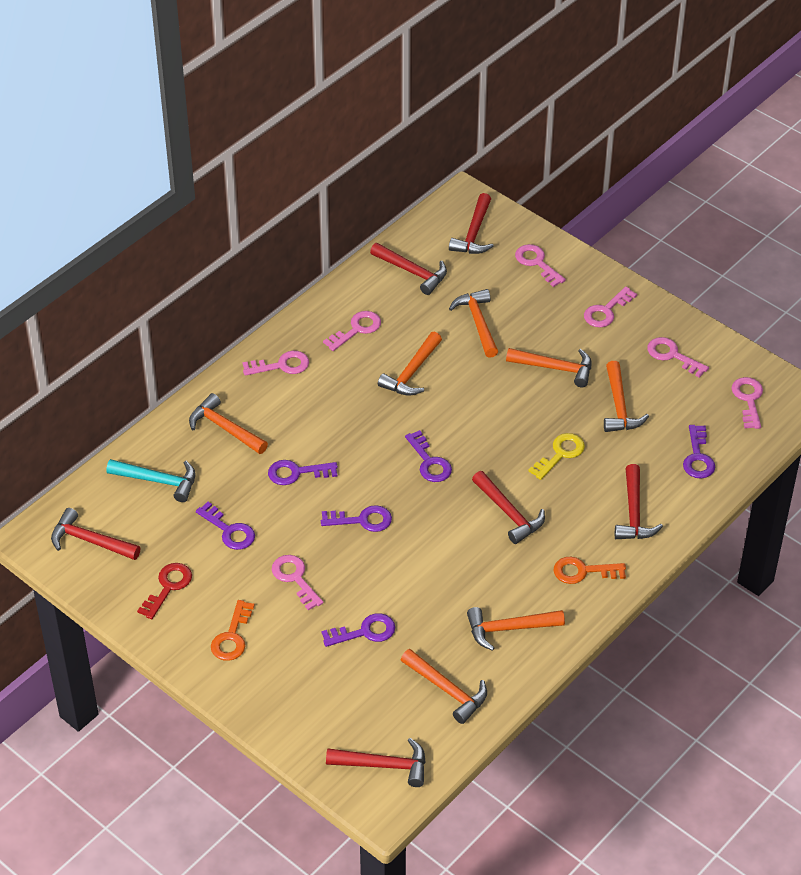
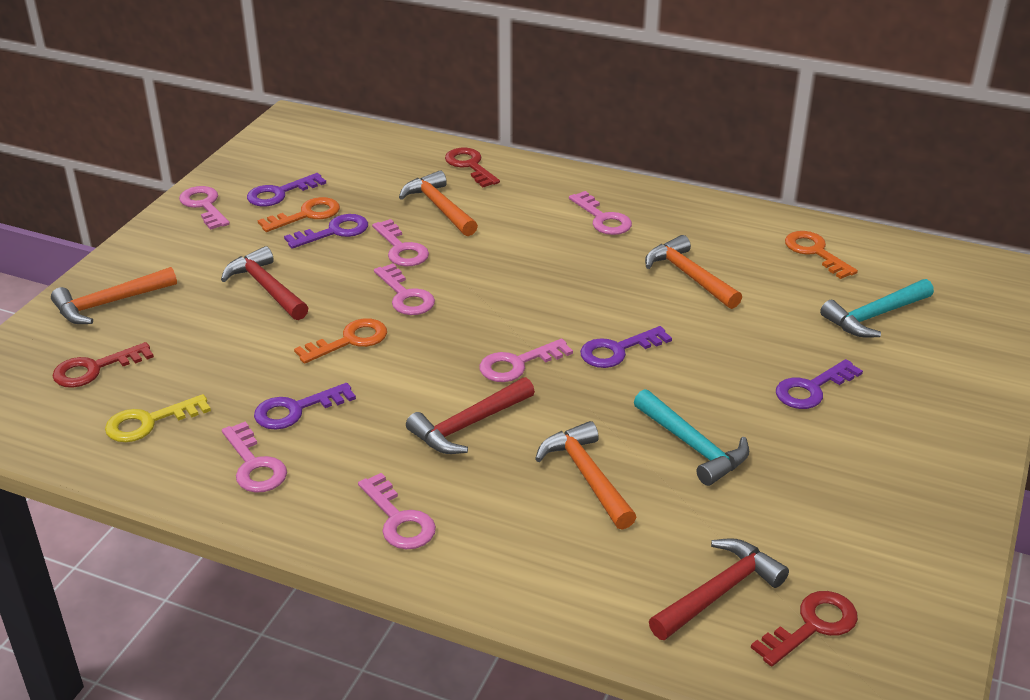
orange hammer: 7 -> 4
orange key: 2 -> 3
purple key: 6 -> 5
red hammer: 6 -> 3
red key: 1 -> 3
turquoise hammer: 1 -> 2

